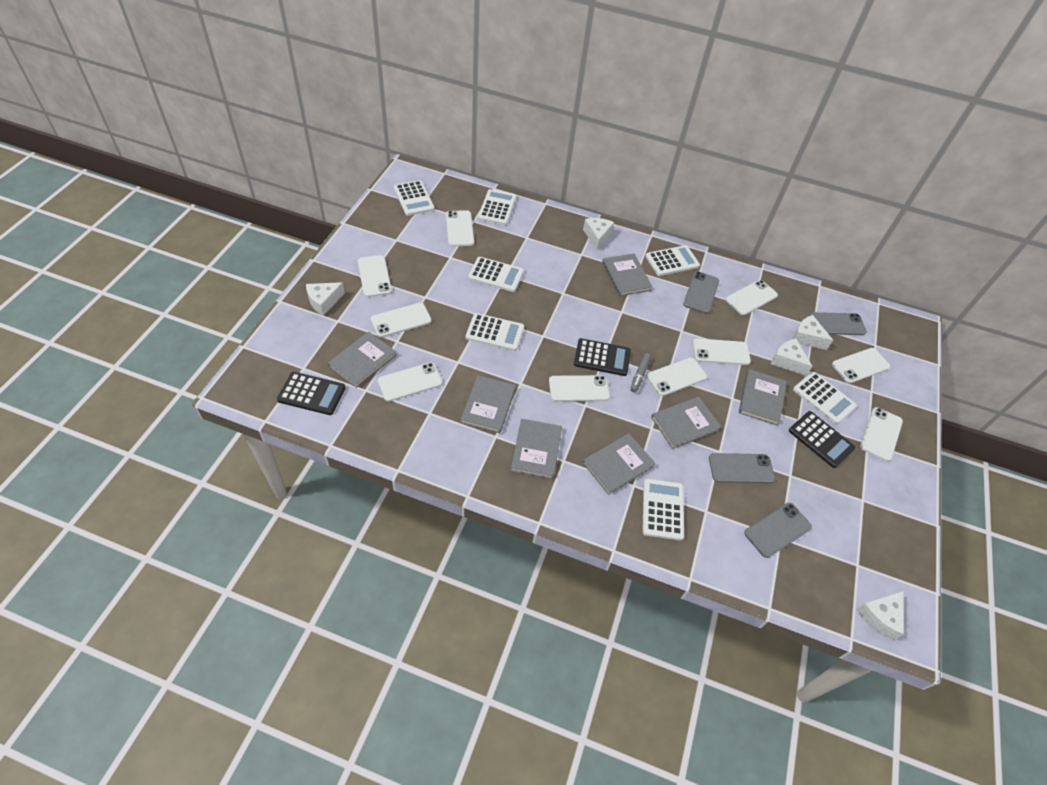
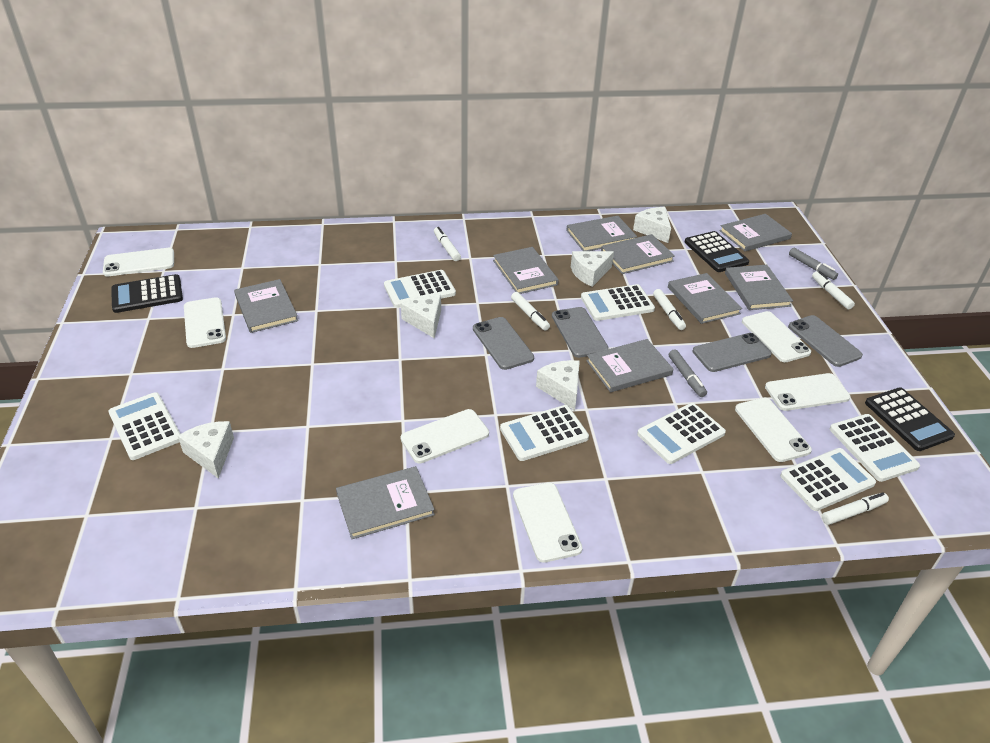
grey book: 7 -> 9
grey marker: 1 -> 2
white marker: 0 -> 5
white phone: 10 -> 7

